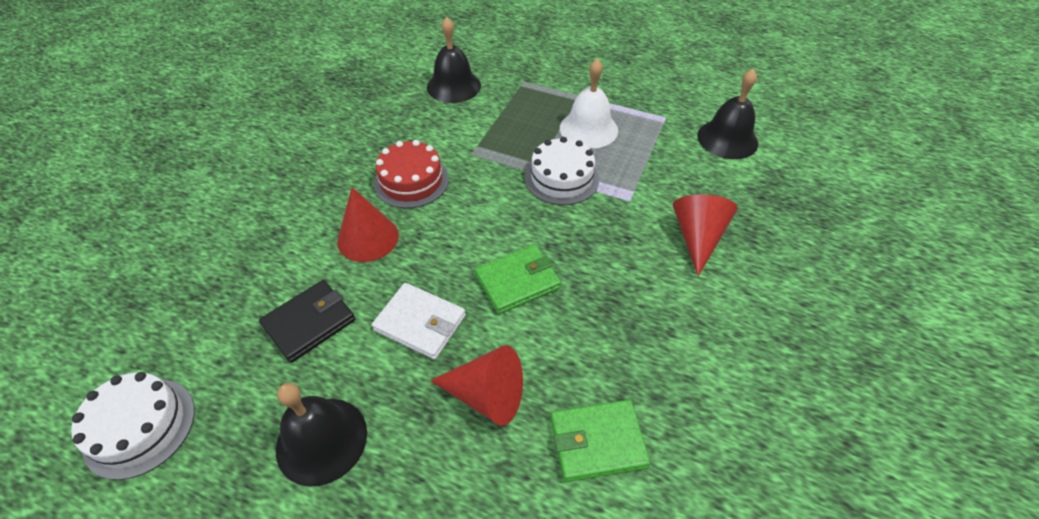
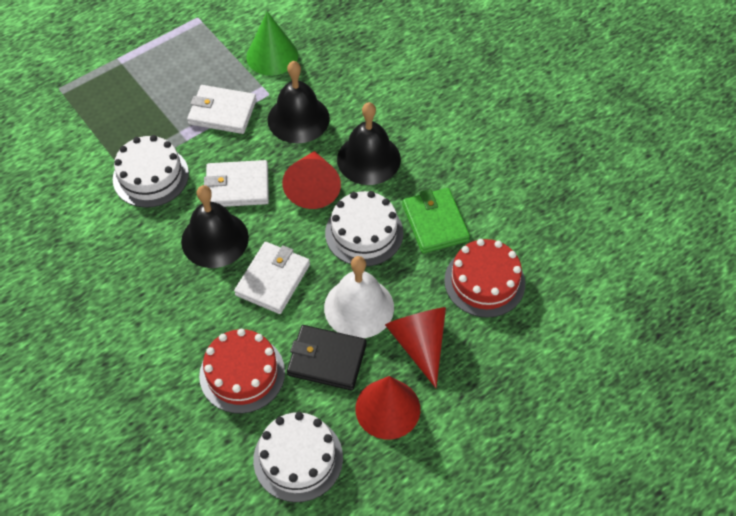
green cone: 0 -> 1
green wallet: 2 -> 1
red cake: 1 -> 2
white cake: 2 -> 3
white wallet: 1 -> 3

